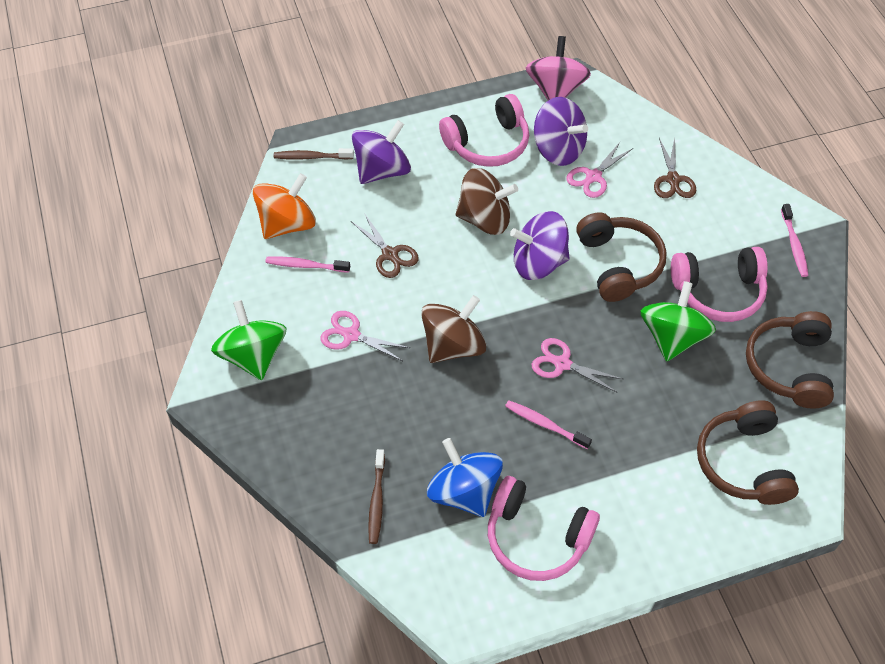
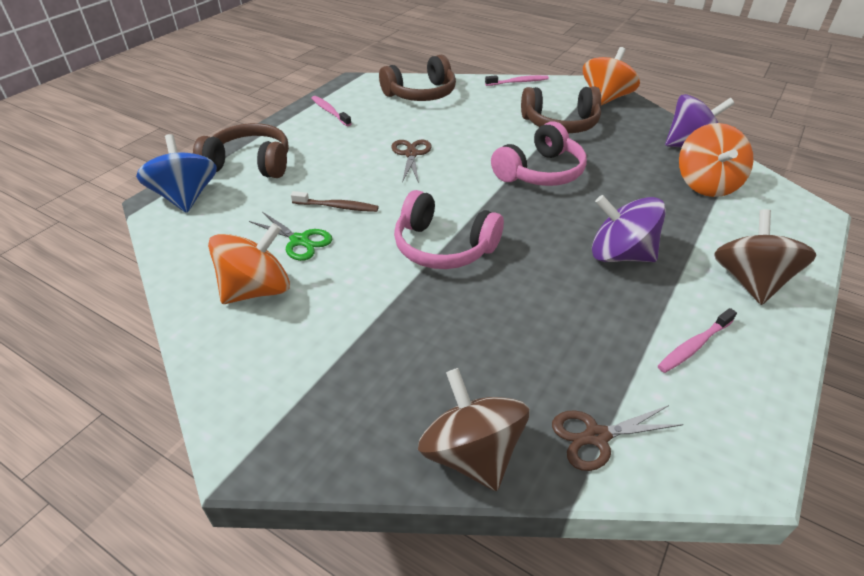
brown toothbrush: 2 -> 1
green scissors: 0 -> 1
green spinning top: 2 -> 0
orange spinning top: 1 -> 3
pink headphones: 3 -> 2
pink scissors: 3 -> 0
pink spinning top: 1 -> 0
purple spinning top: 3 -> 2

